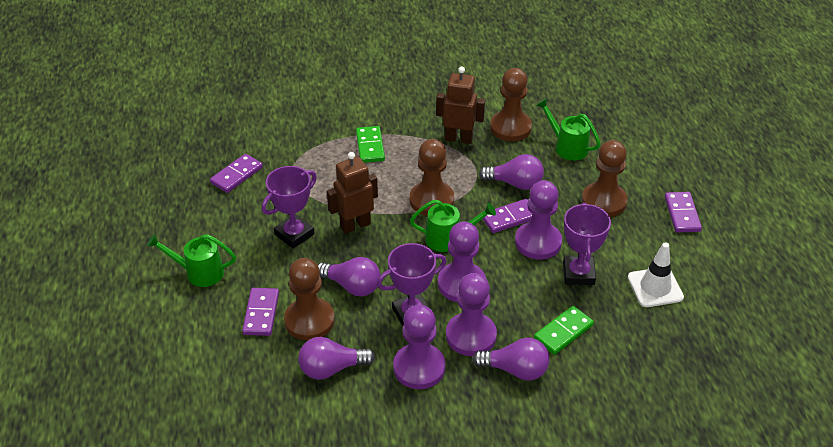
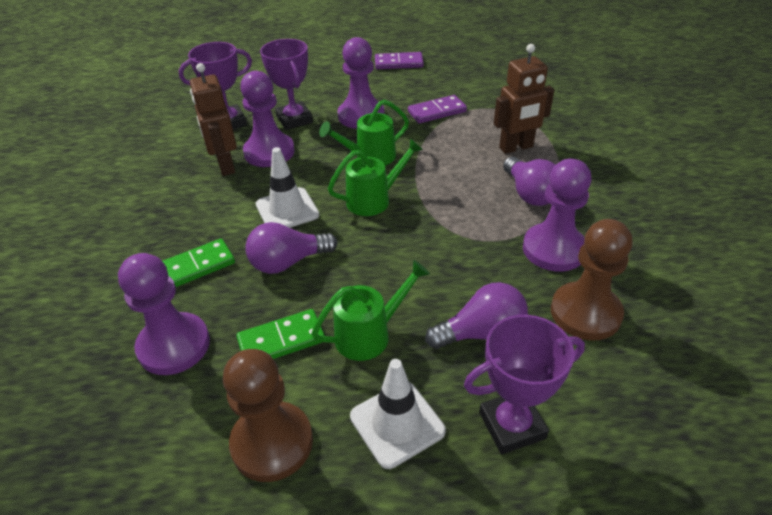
brown pawn: 4 -> 2
purple domino: 4 -> 2
purple light bulb: 4 -> 3
white traffic cone: 1 -> 2

